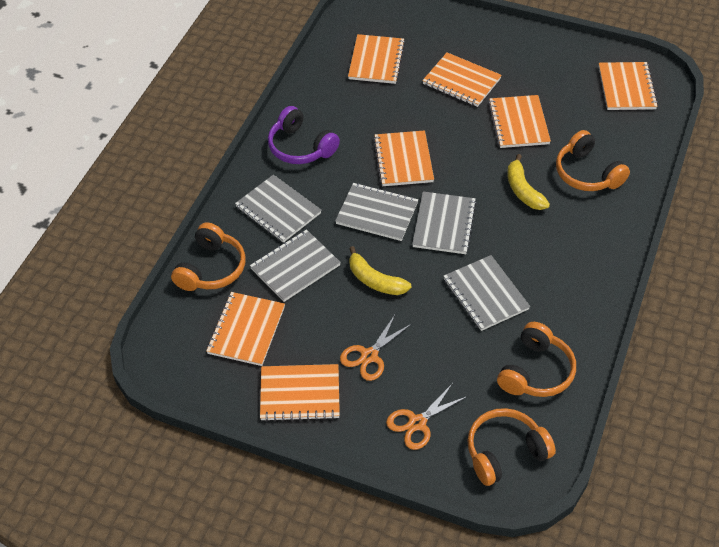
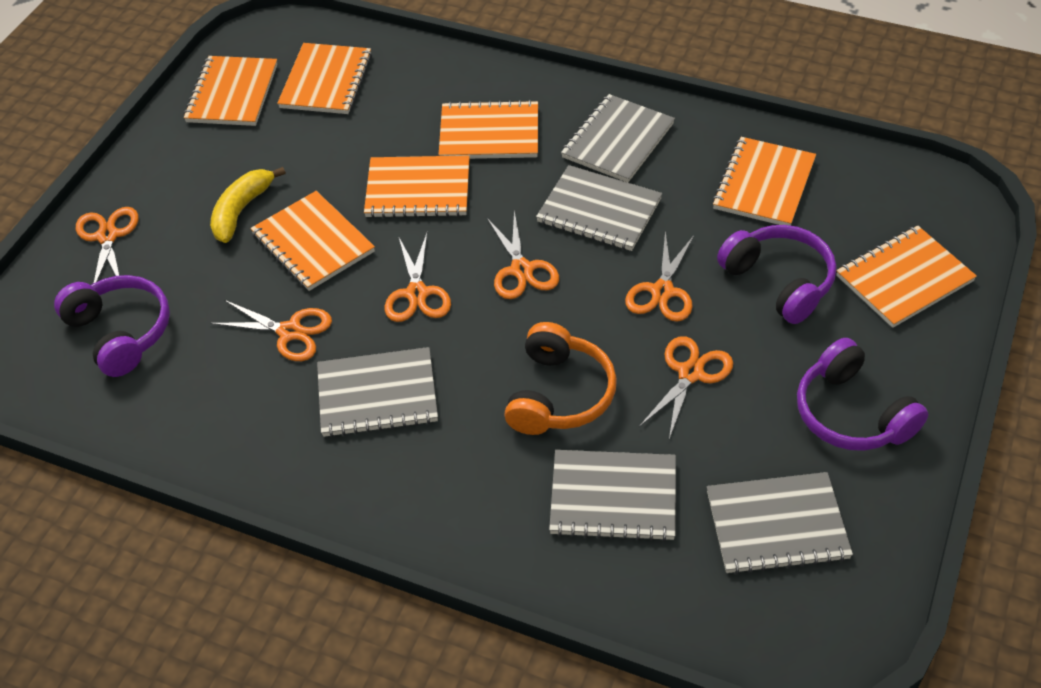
orange headphones: 4 -> 1
orange scissors: 2 -> 6
purple headphones: 1 -> 3
yellow banana: 2 -> 1

